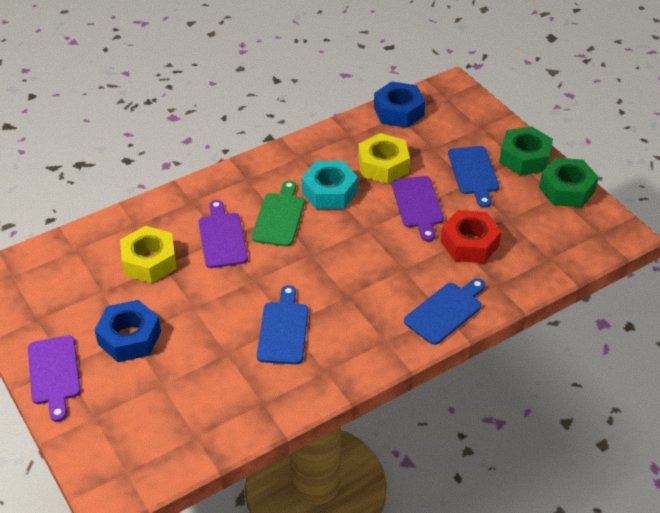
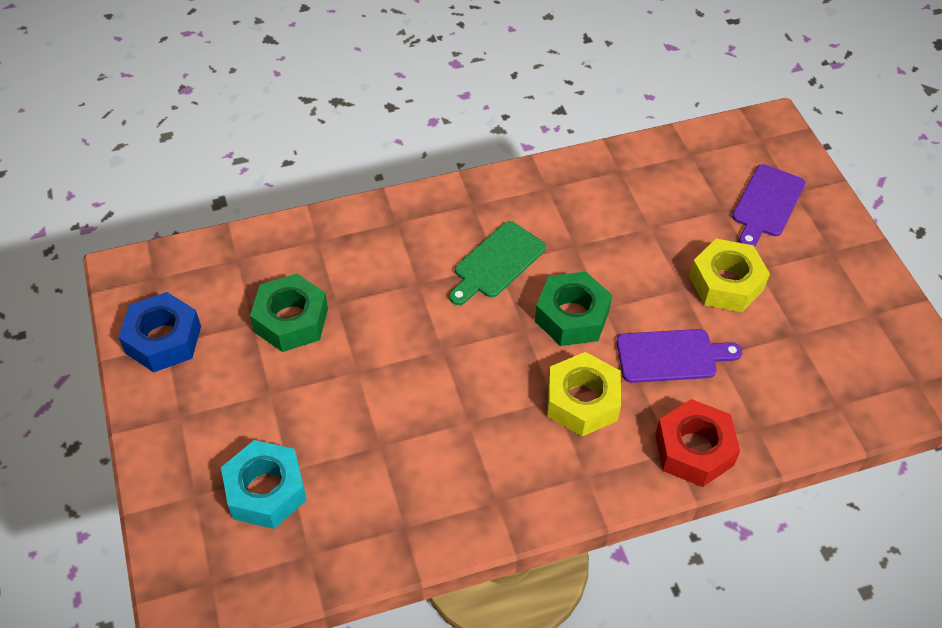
blue cutting board: 3 -> 0
blue nut: 2 -> 1
purple cutting board: 3 -> 2

